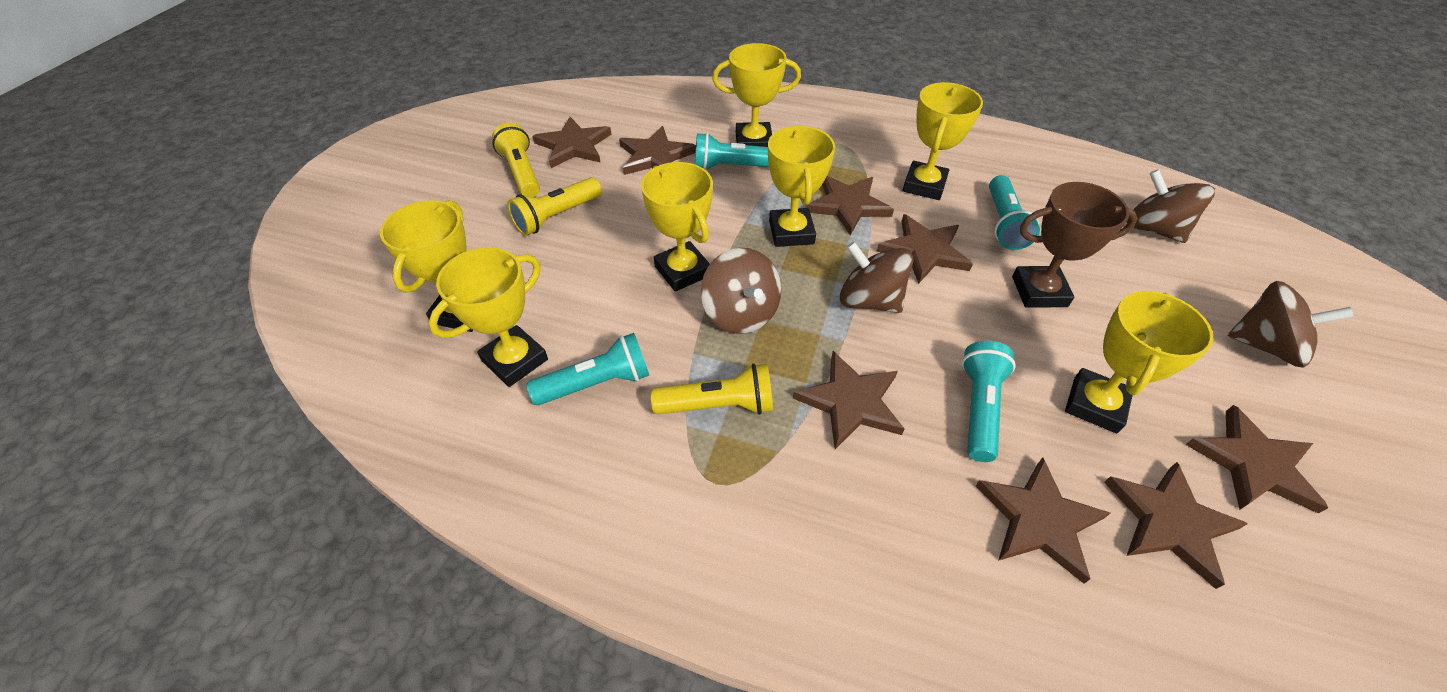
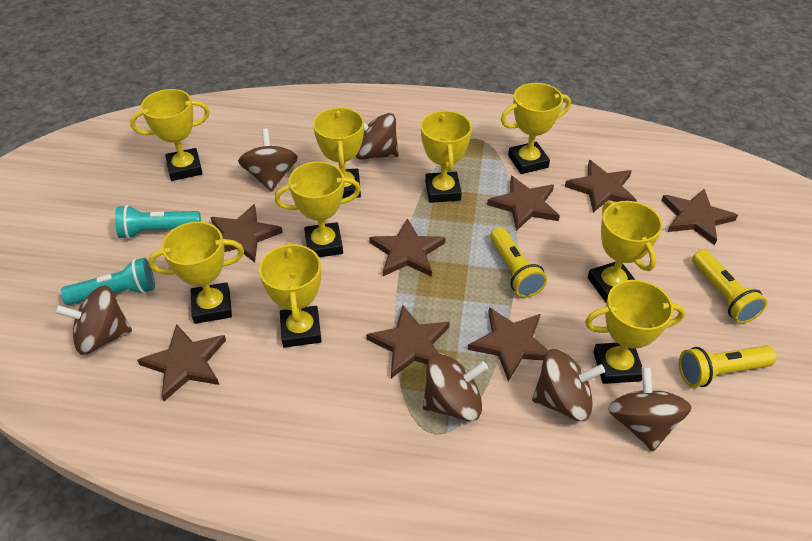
brown spinning top: 4 -> 6
brown trophy: 1 -> 0
turquoise flashlight: 4 -> 2
yellow trophy: 7 -> 9

